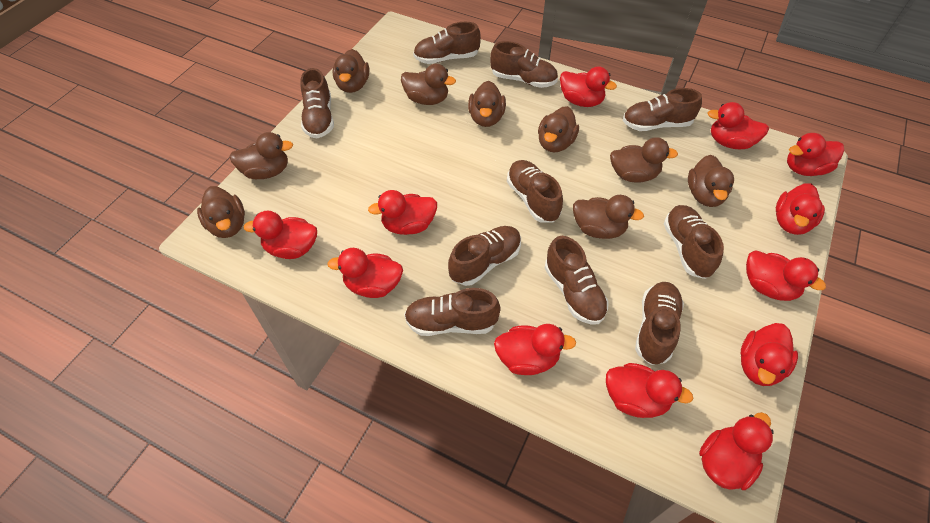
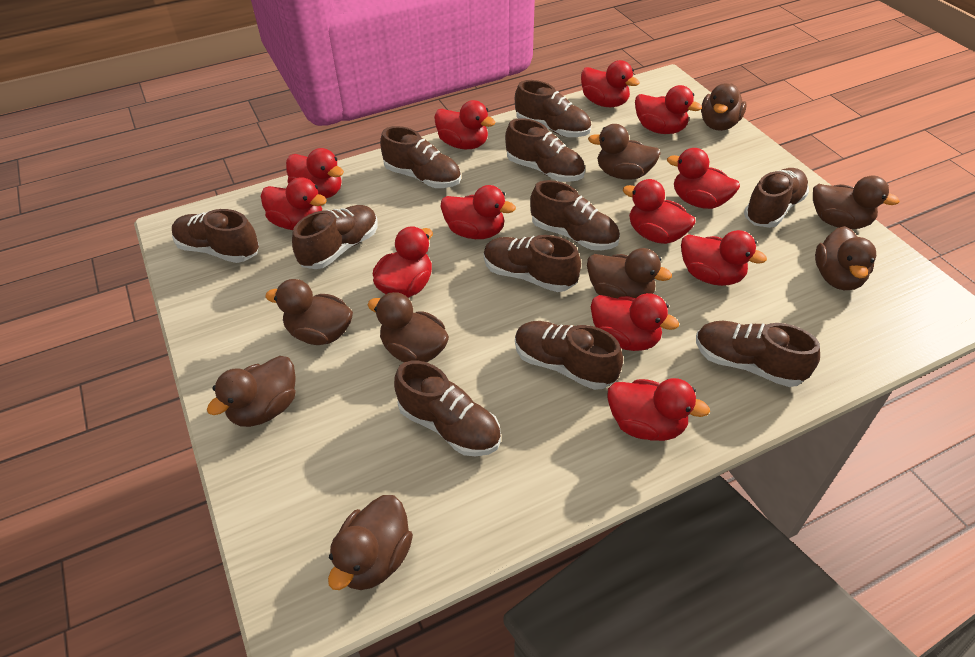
brown shoe: 10 -> 11

